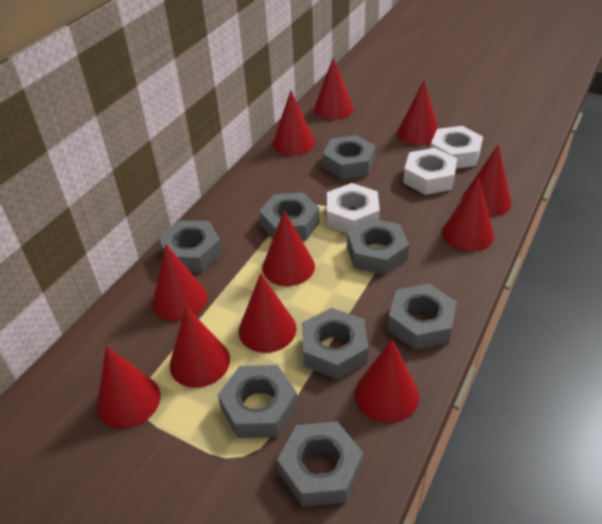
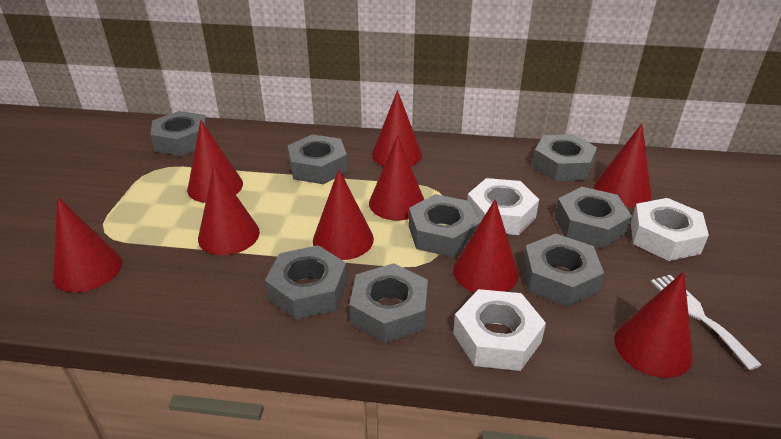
red cone: 11 -> 9
white fork: 0 -> 1

